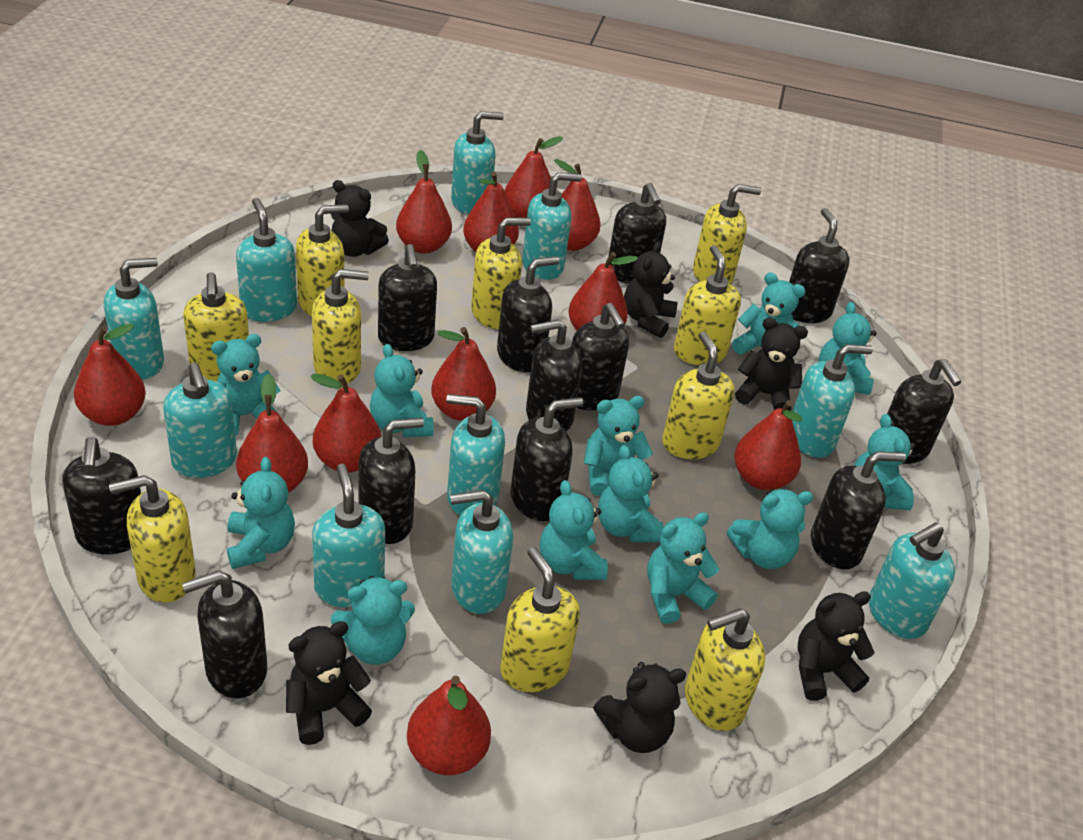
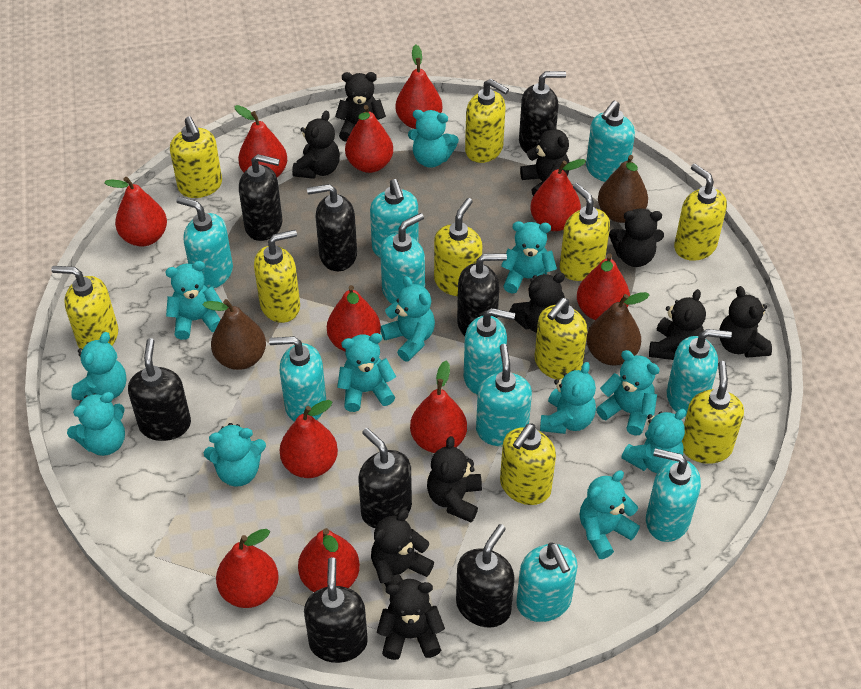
black soap dispenser: 12 -> 8
black teddy bear: 6 -> 10
brown pear: 0 -> 3

